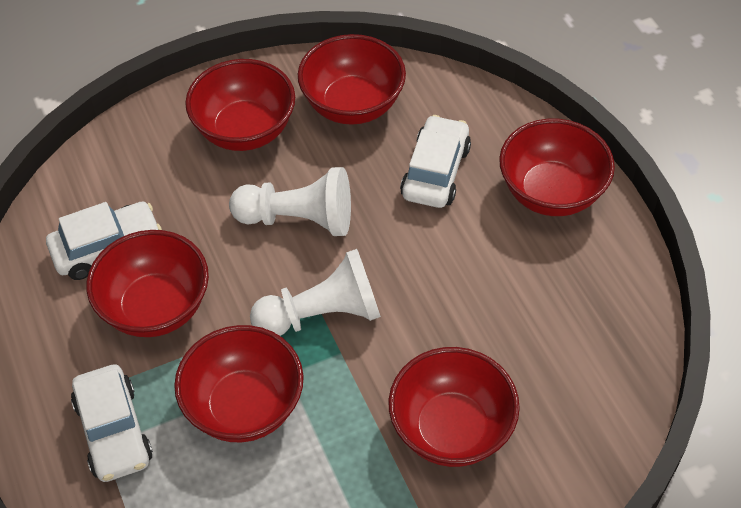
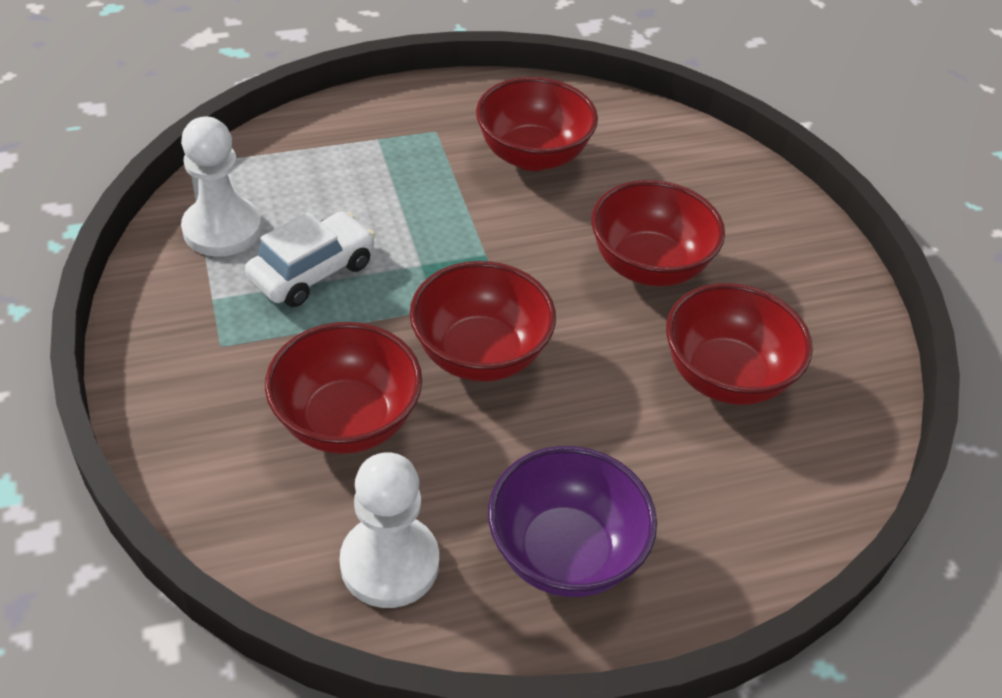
purple bowl: 0 -> 1
red bowl: 6 -> 5
white car: 3 -> 1

